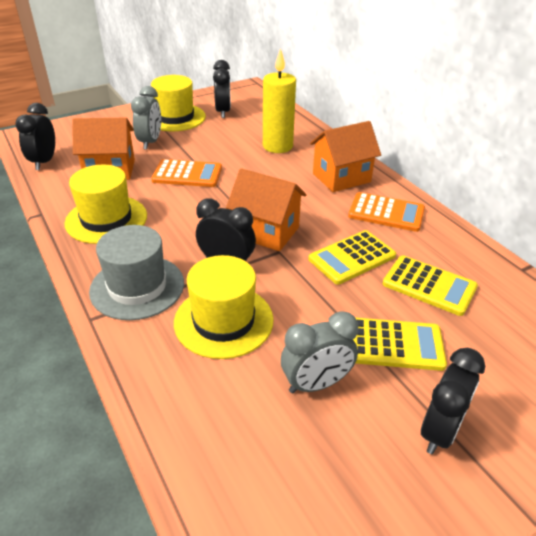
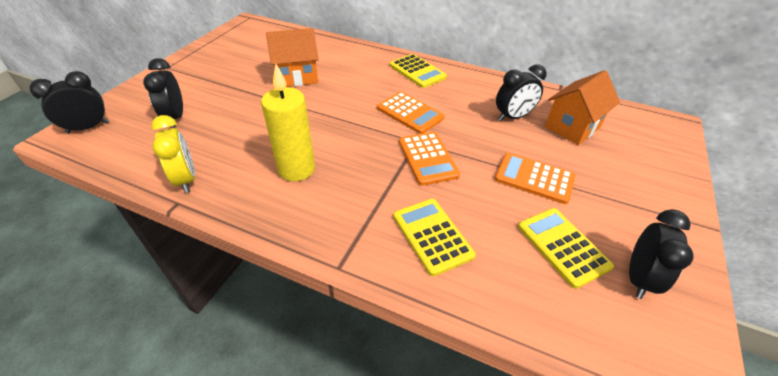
grey clock: 2 -> 0
grey hat: 1 -> 0
orange calculator: 2 -> 3
orange house: 3 -> 2
yellow clock: 0 -> 1
yellow hat: 3 -> 0

